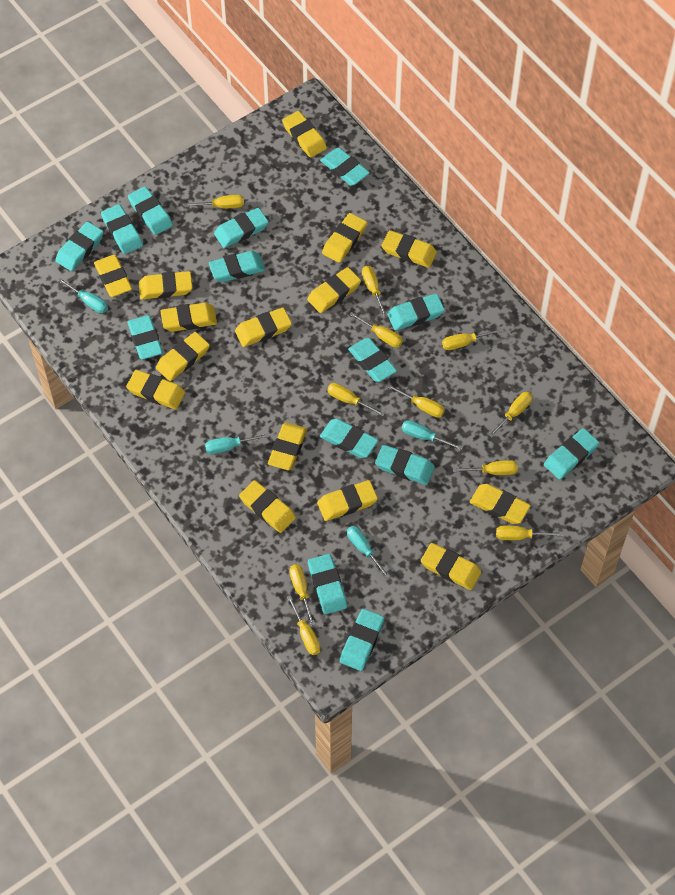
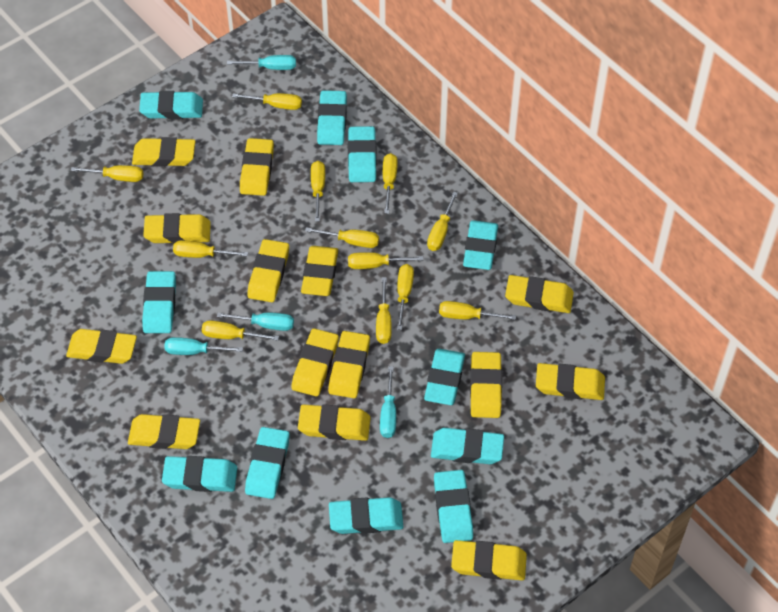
turquoise eraser: 14 -> 11
yellow eraser: 15 -> 14
yellow screwdriver: 11 -> 12

